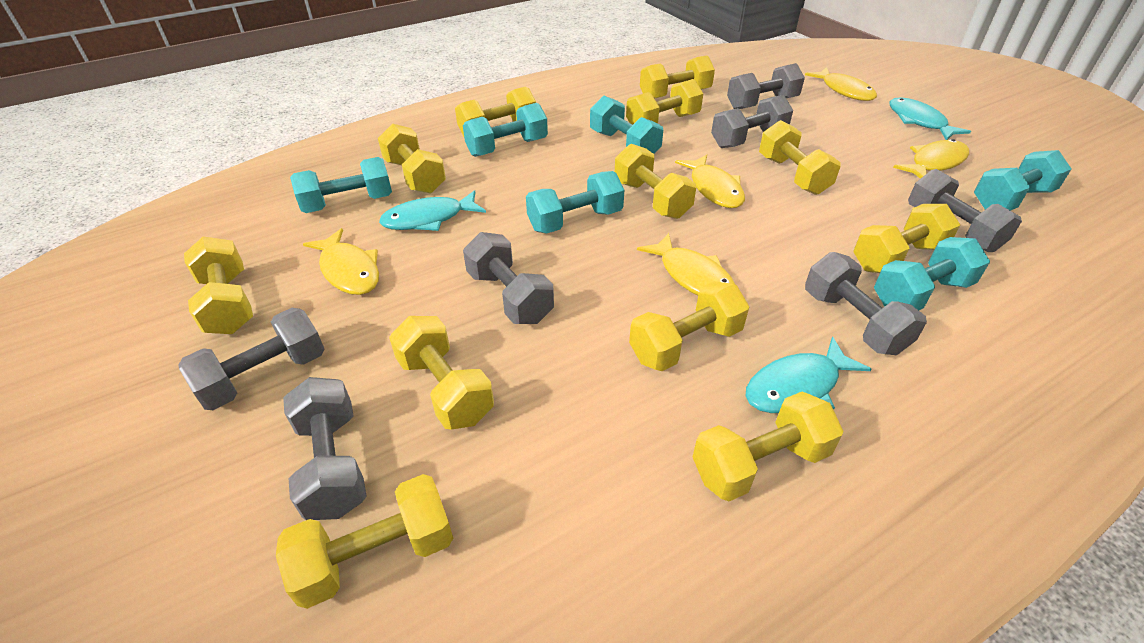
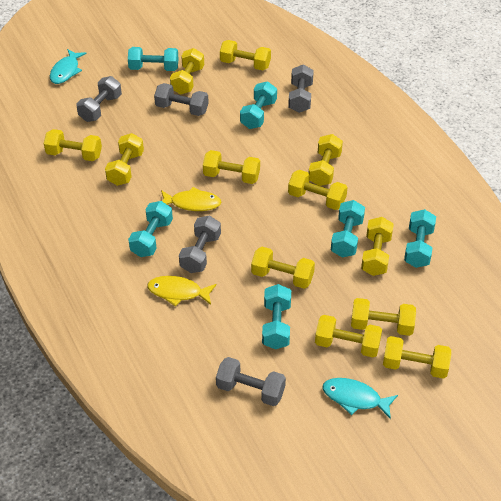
grey dumbbell: 7 -> 5
turquoise fish: 3 -> 2
yellow fish: 5 -> 2

